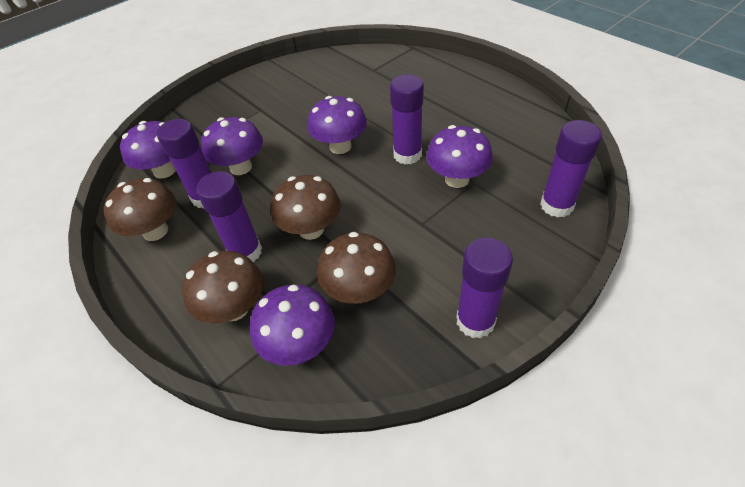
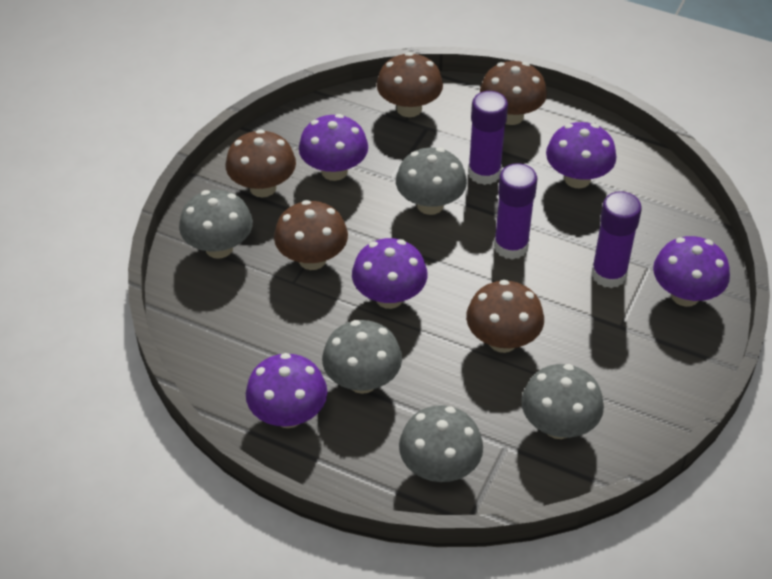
brown mushroom: 4 -> 5
grey mushroom: 0 -> 5
purple glue stick: 5 -> 3

